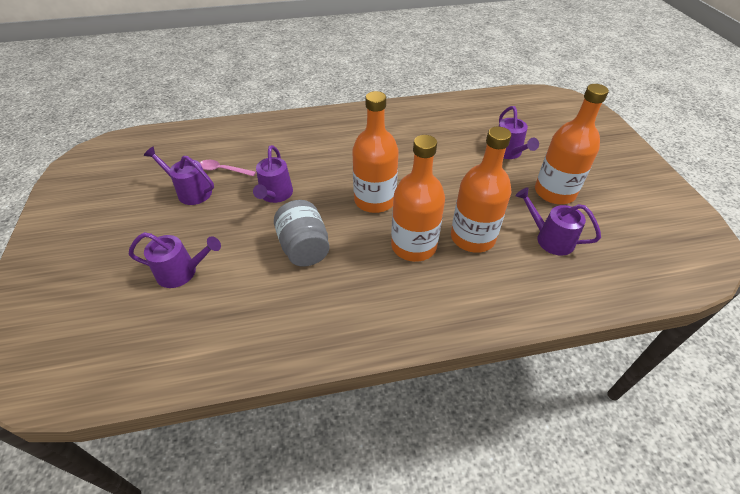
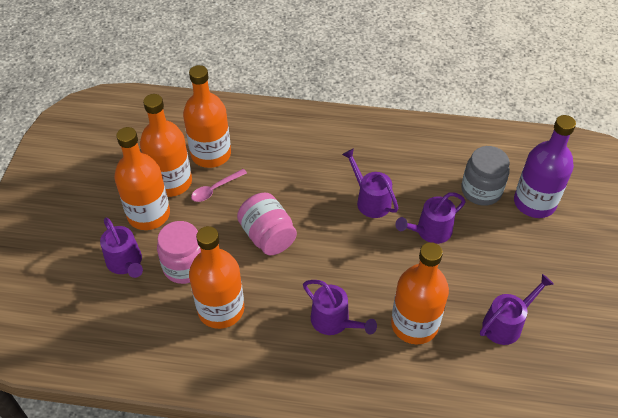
orange bottle: 4 -> 5
pink jar: 0 -> 2
purple bottle: 0 -> 1

